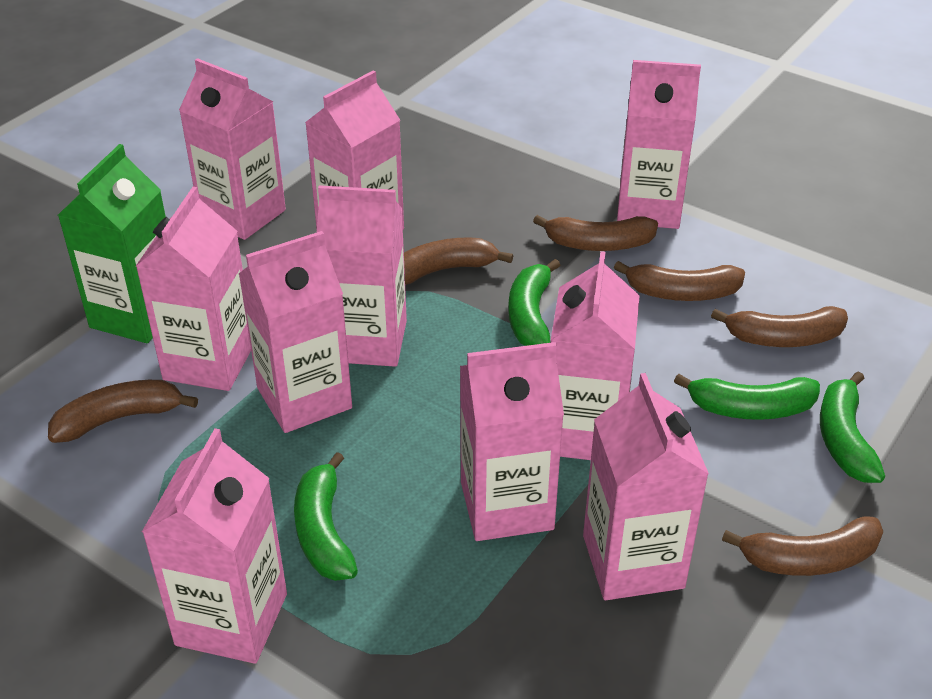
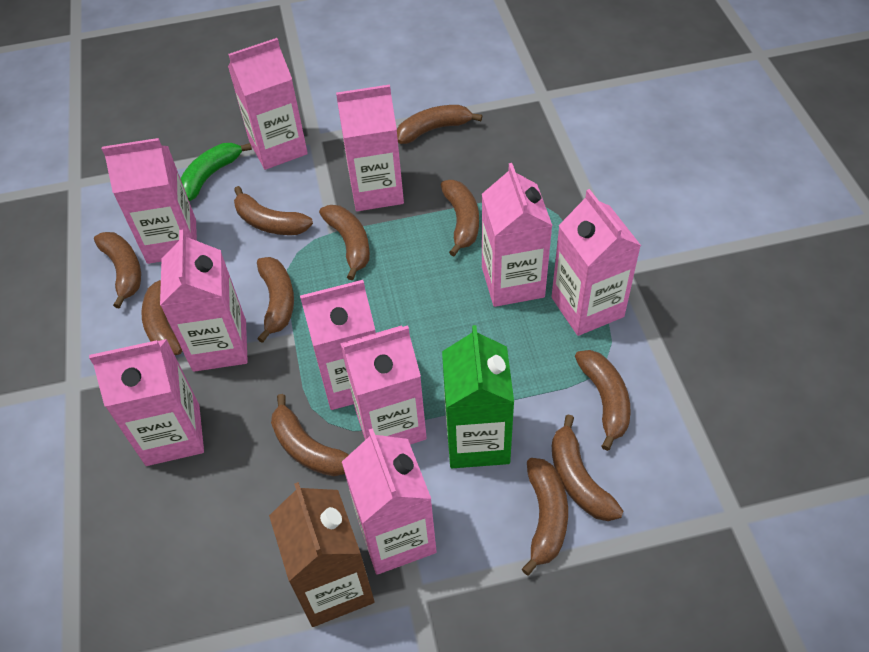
brown banana: 6 -> 11
brown carton: 0 -> 1
green banana: 4 -> 1

